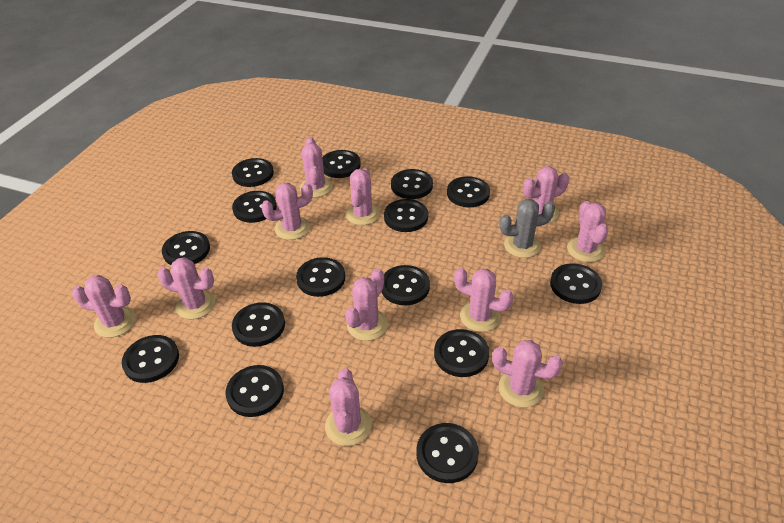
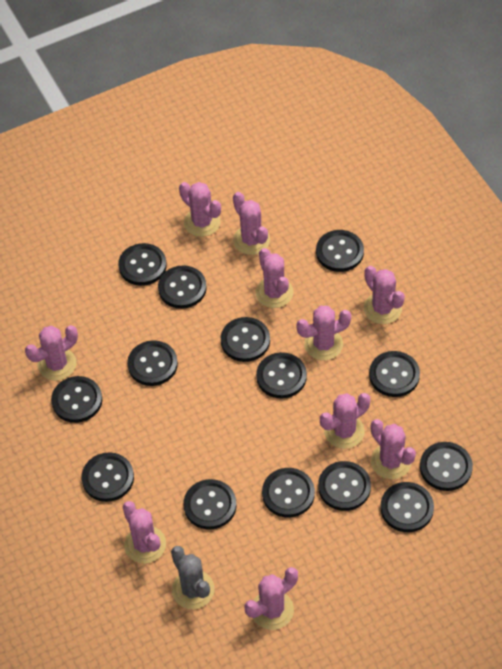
black button: 15 -> 14
pink cactus: 11 -> 10

